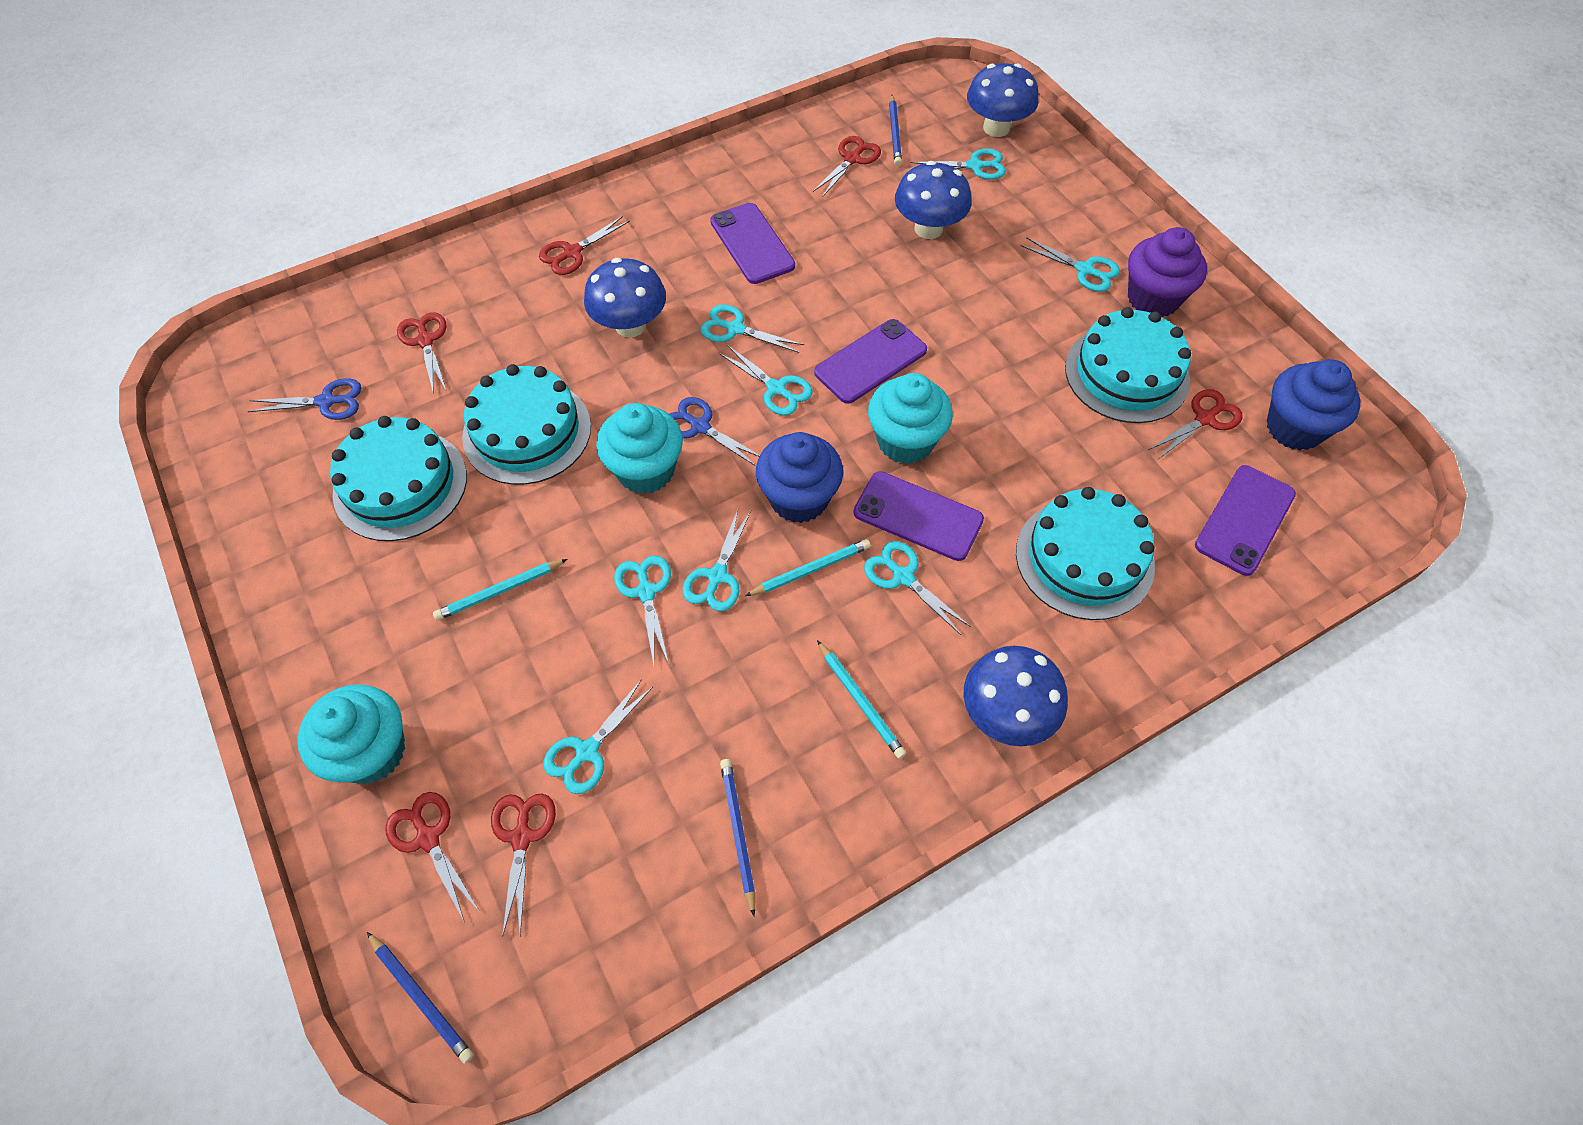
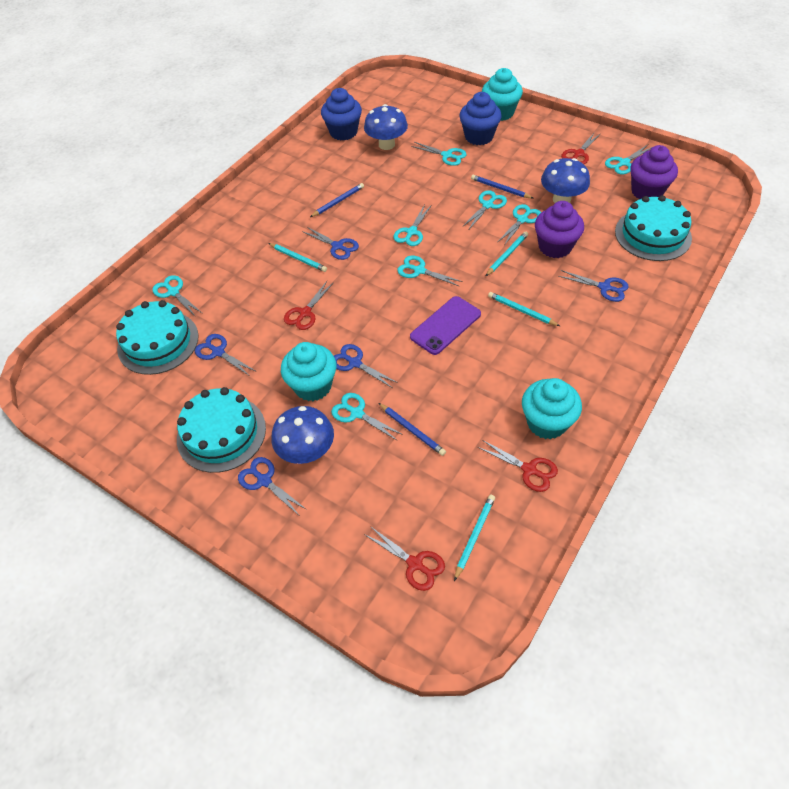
blue mushroom: 4 -> 3
blue scissors: 2 -> 5
purple cupcake: 1 -> 2
purple phone: 4 -> 1
red scissors: 6 -> 4
turquoise cake: 4 -> 3
turquoise pencil: 3 -> 4

